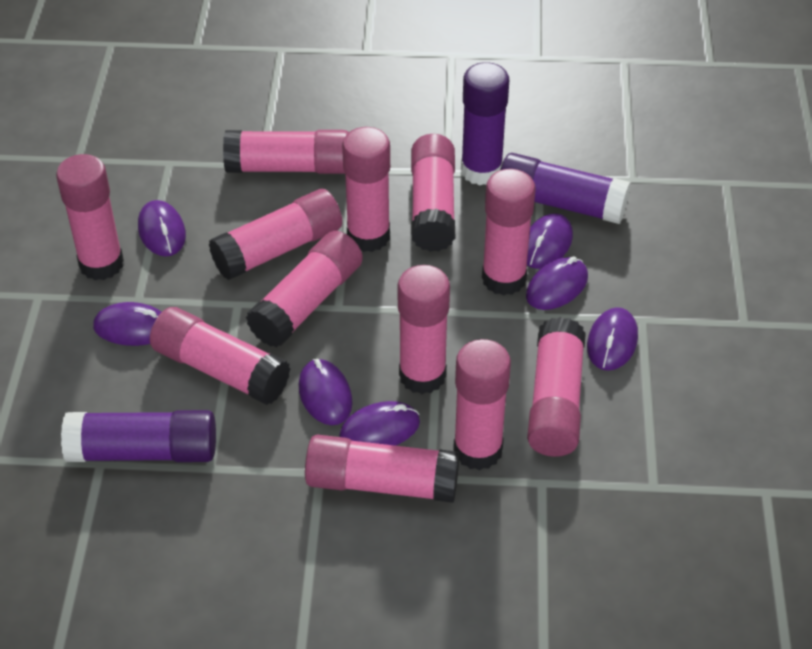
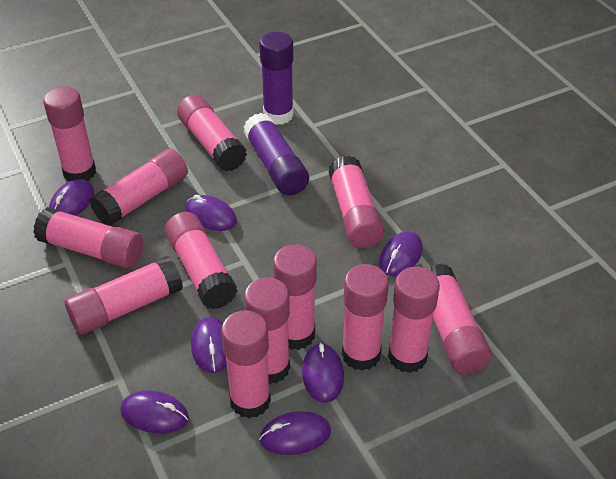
pink glue stick: 12 -> 13
purple glue stick: 3 -> 2

